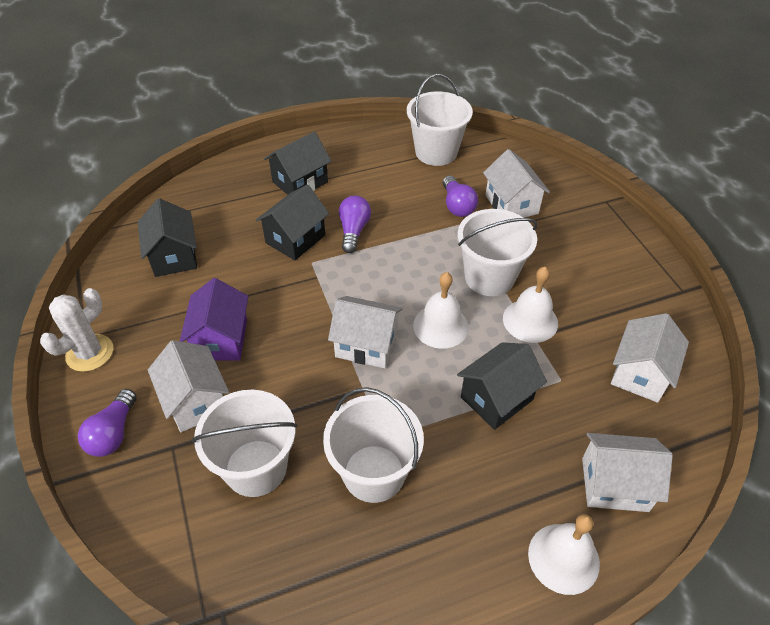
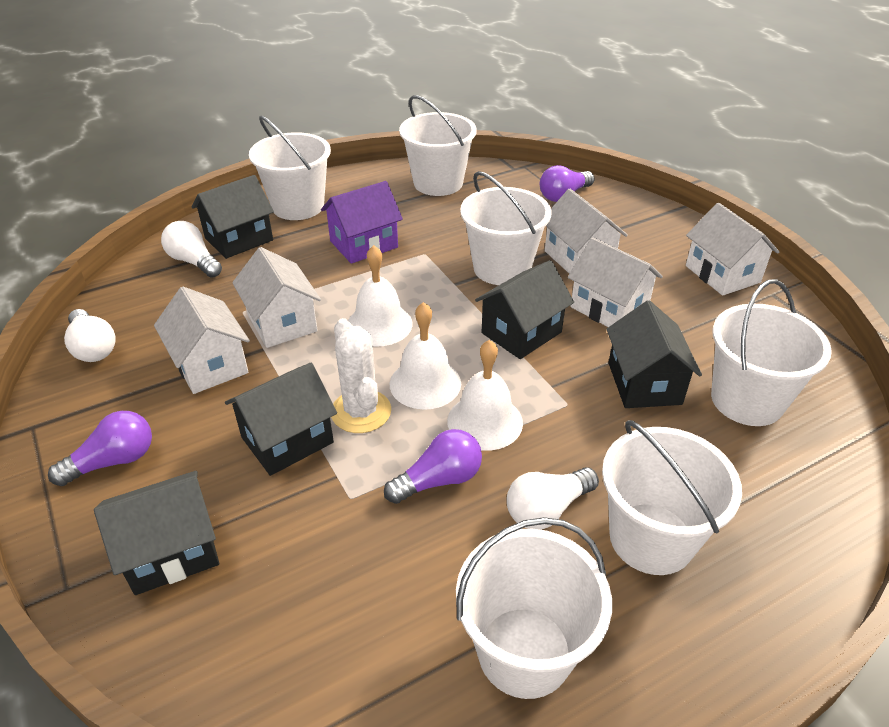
black house: 4 -> 5
white bucket: 4 -> 6
white light bulb: 0 -> 3

